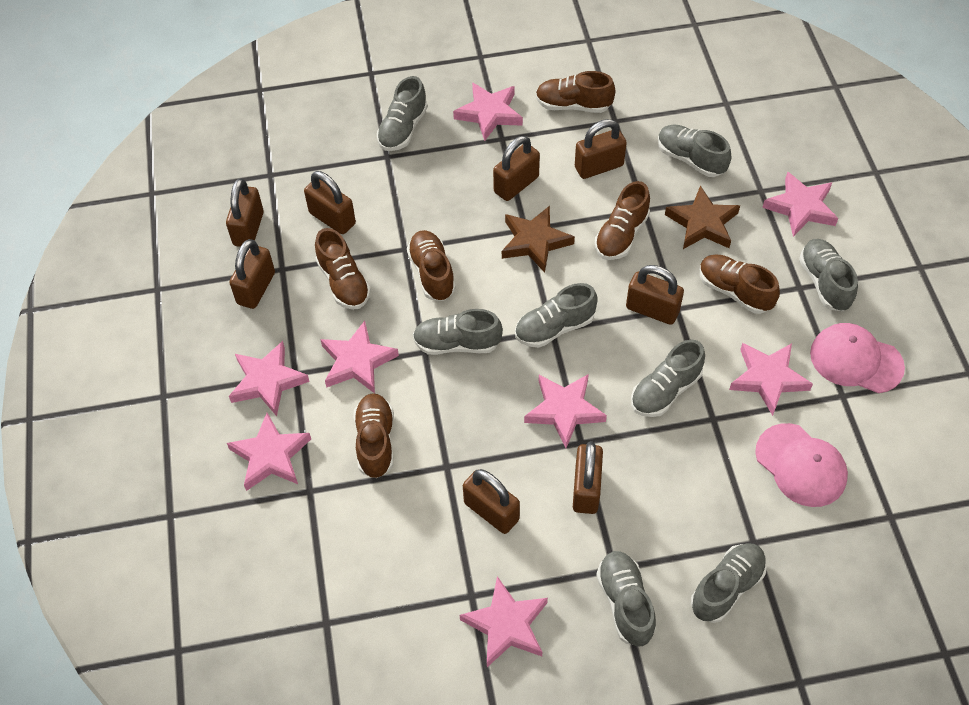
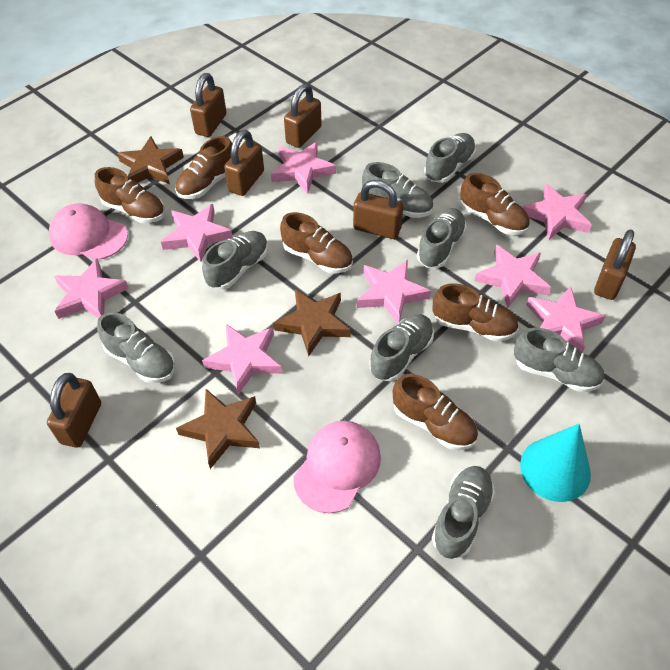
brown padlock: 8 -> 6
brown star: 2 -> 3
turquoise cone: 0 -> 1

